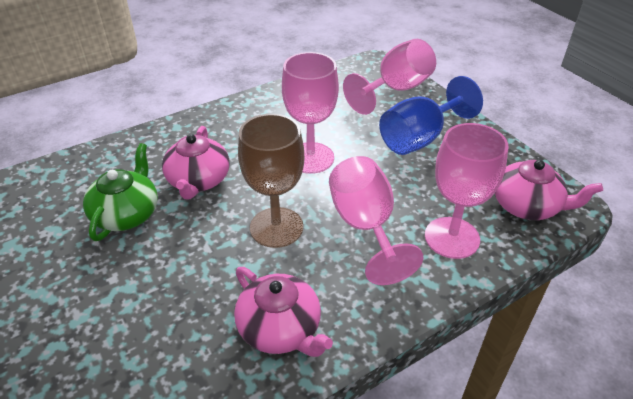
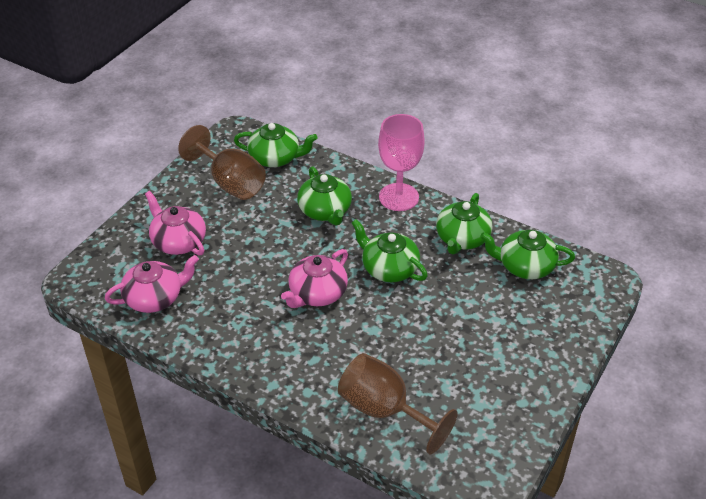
blue goblet: 1 -> 0
brown goblet: 1 -> 2
green teapot: 1 -> 5
pink goblet: 4 -> 1

